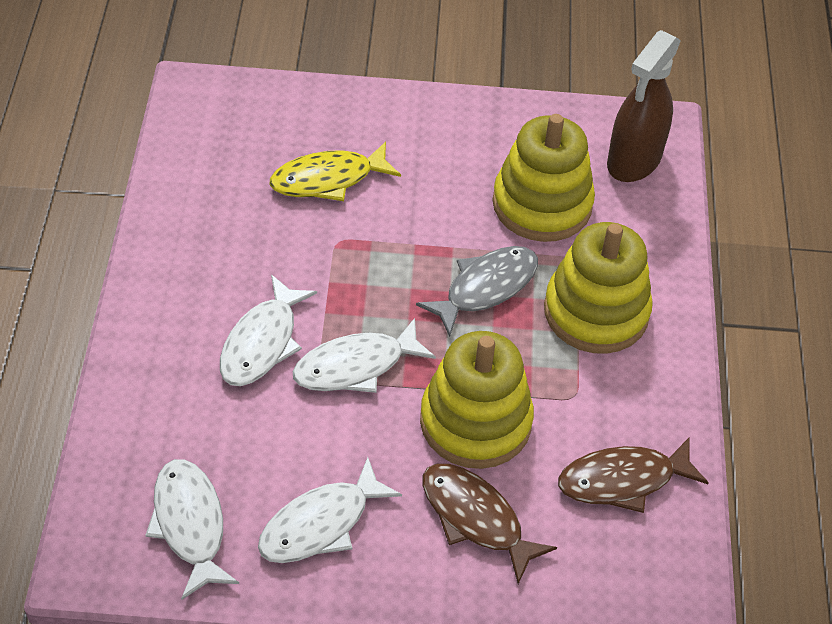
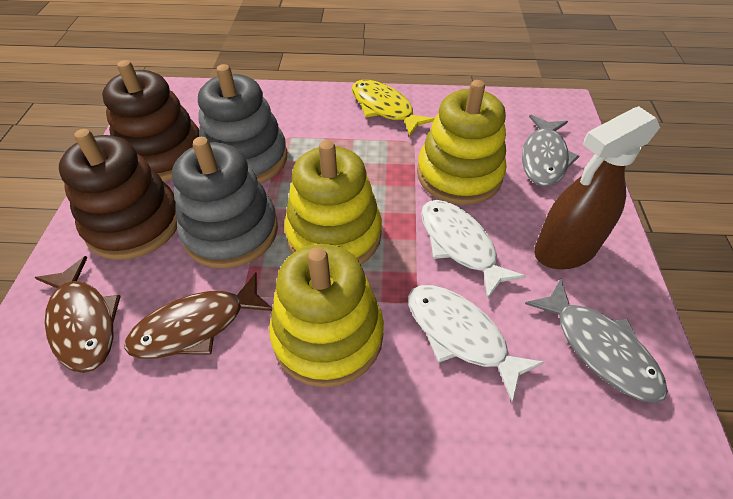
brown stacking toy: 0 -> 2
grey fish: 1 -> 2
grey stacking toy: 0 -> 2
white fish: 4 -> 2

